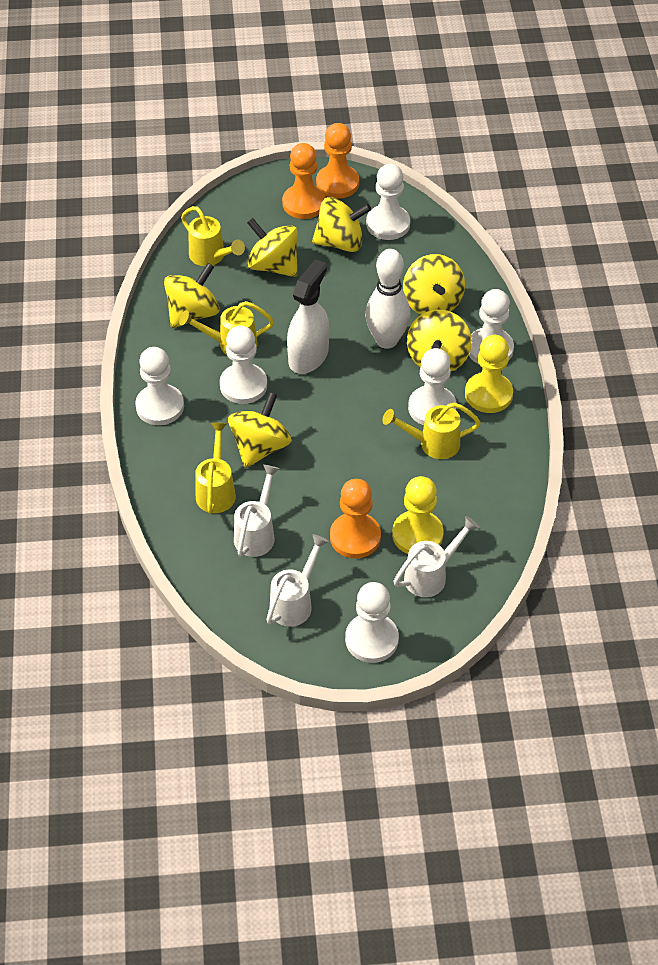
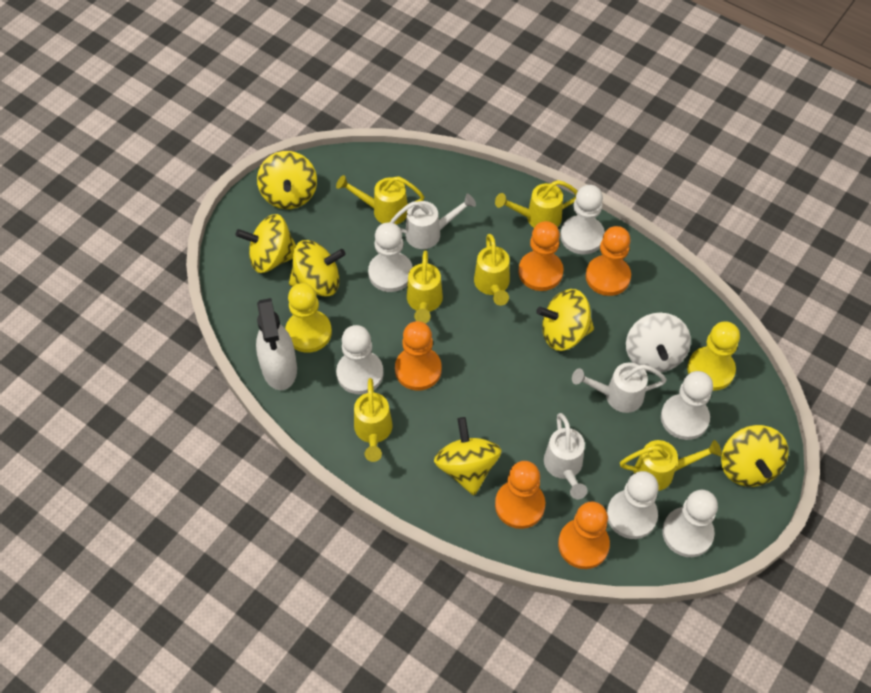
orange pawn: 3 -> 5
white bowling pin: 1 -> 0
white spinning top: 0 -> 1
yellow watering can: 4 -> 6

